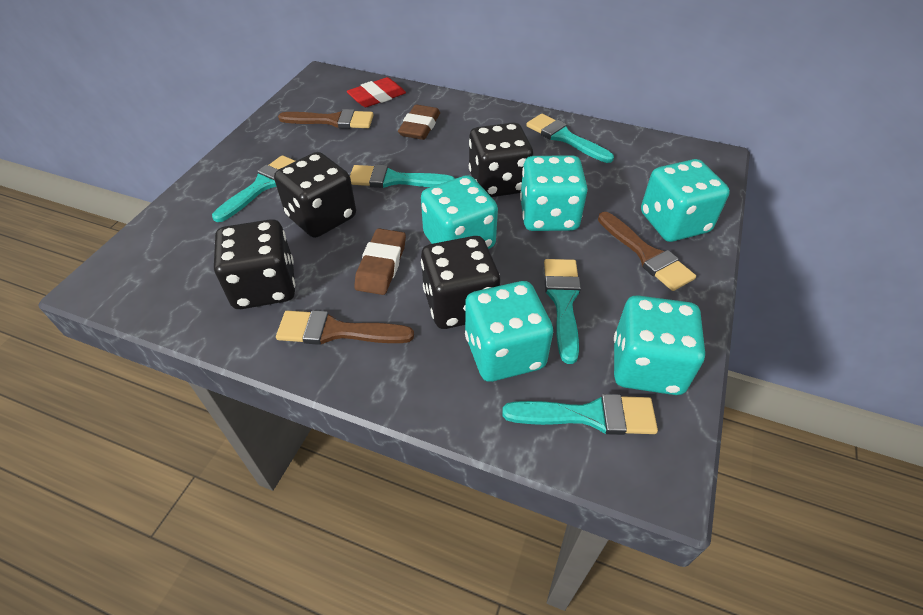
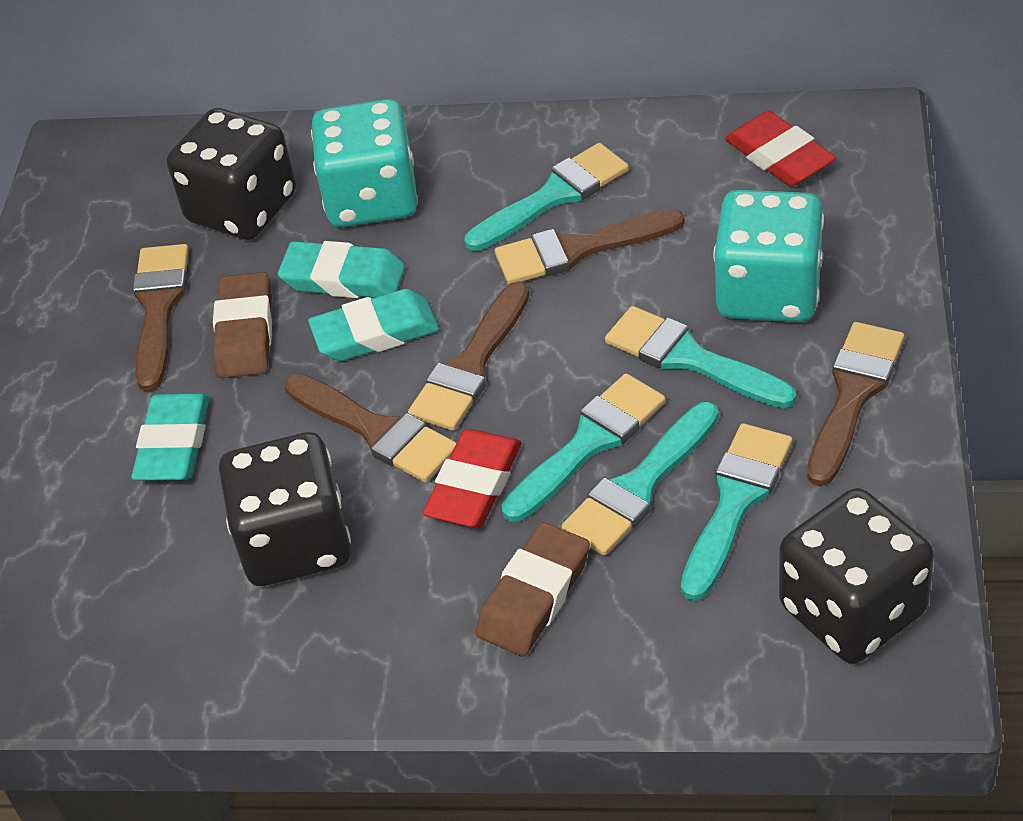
black dice: 4 -> 3
brown brush: 3 -> 5
red eraser: 1 -> 2
turquoise dice: 5 -> 2
turquoise eraser: 0 -> 3

